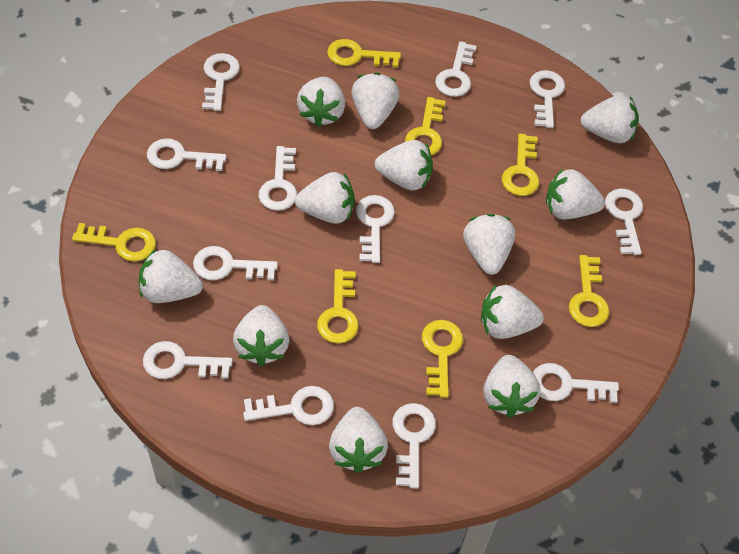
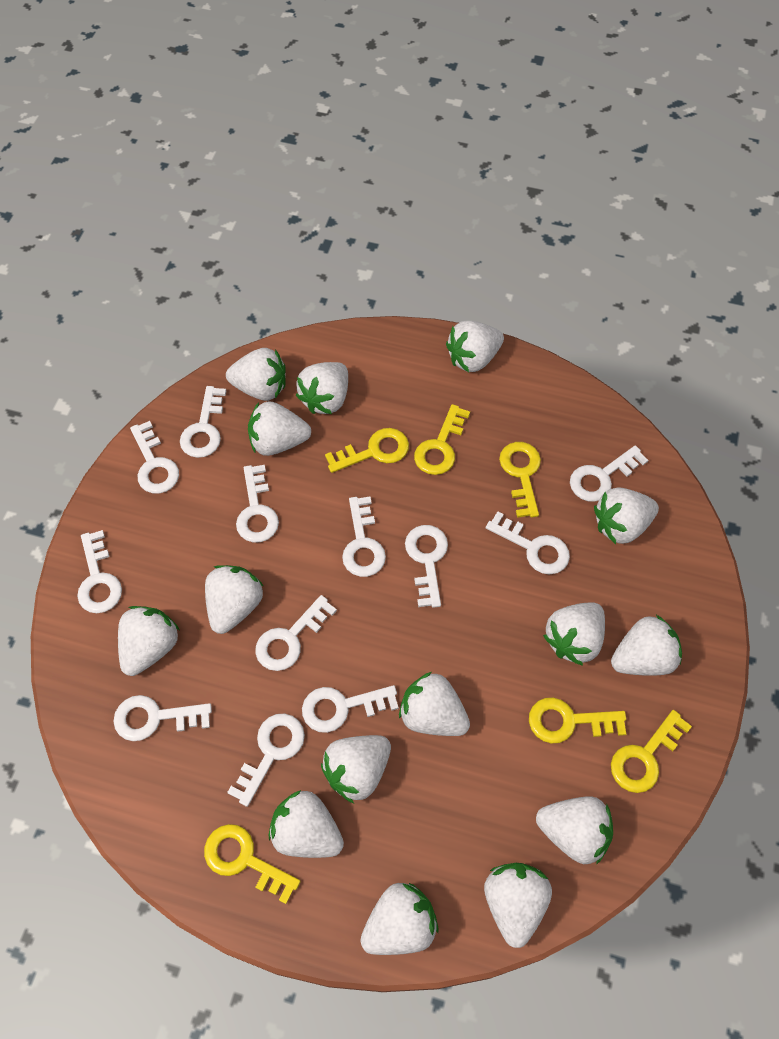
white strawberry: 12 -> 15
yellow key: 7 -> 6

